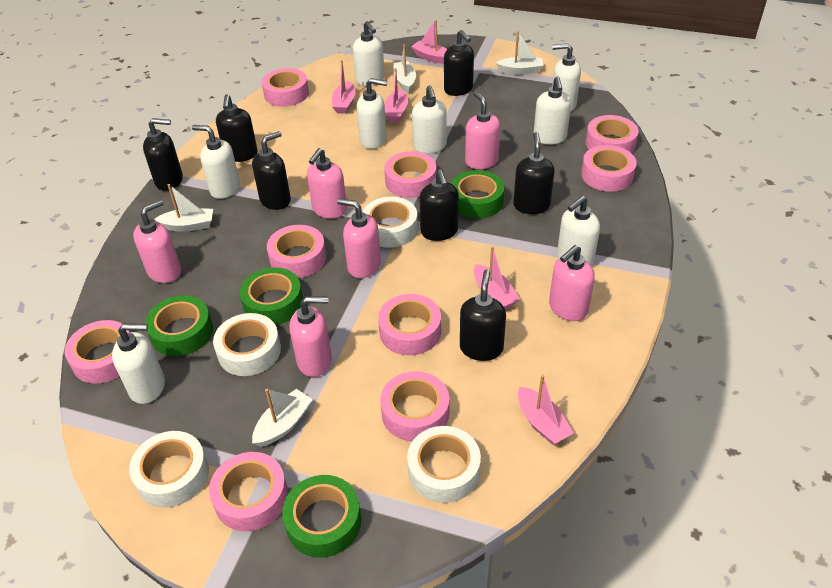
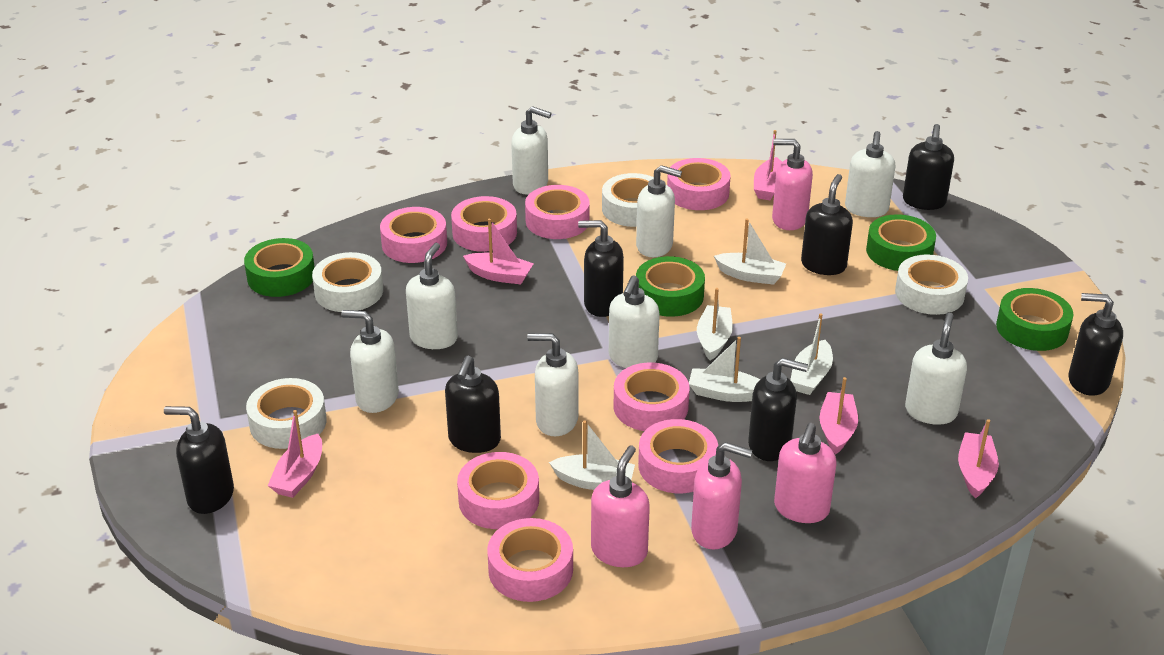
pink soap dispenser: 6 -> 4
pink tape: 9 -> 8
white boat: 4 -> 5

